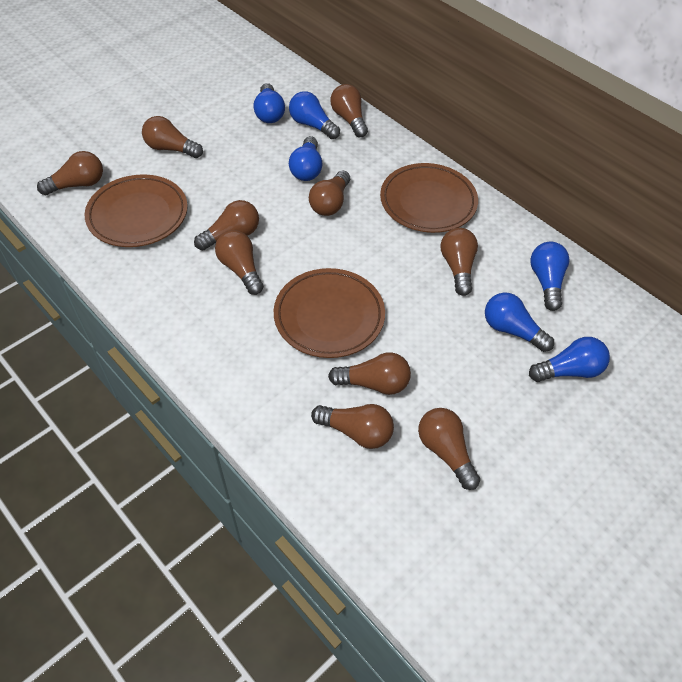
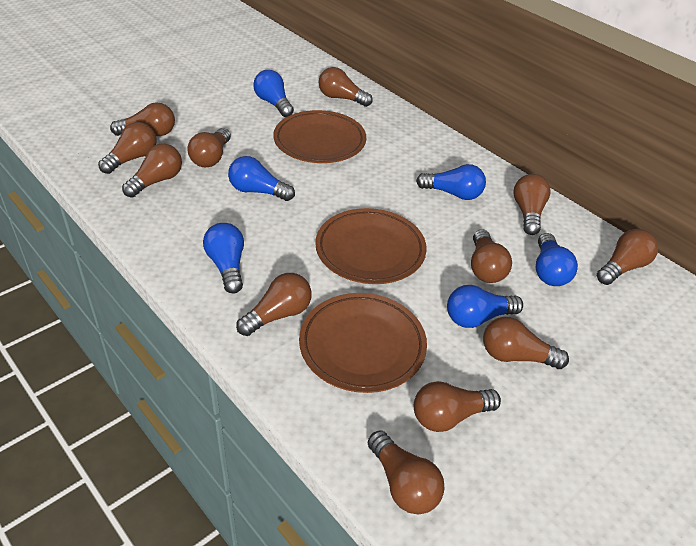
brown light bulb: 10 -> 12

